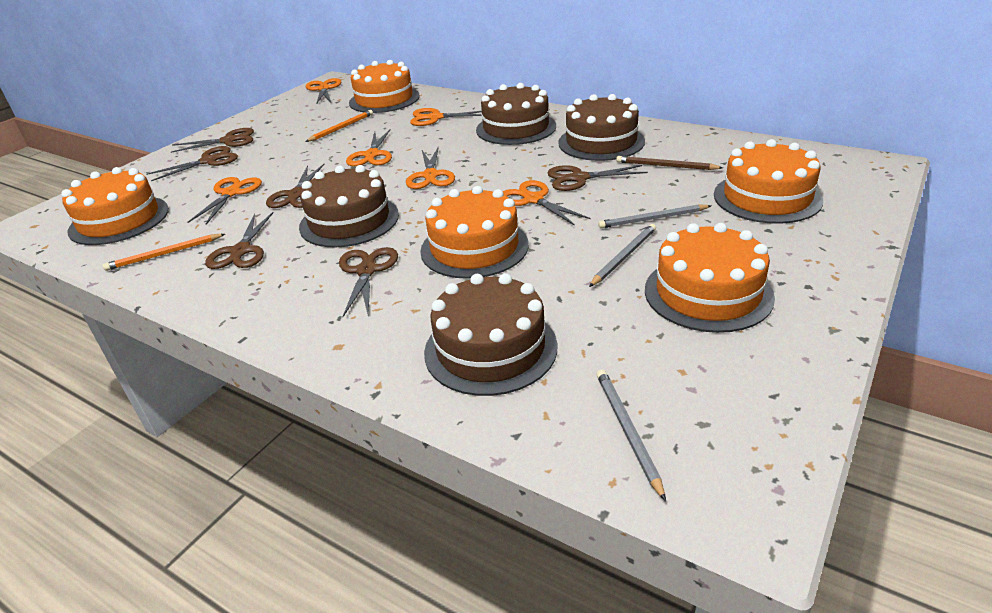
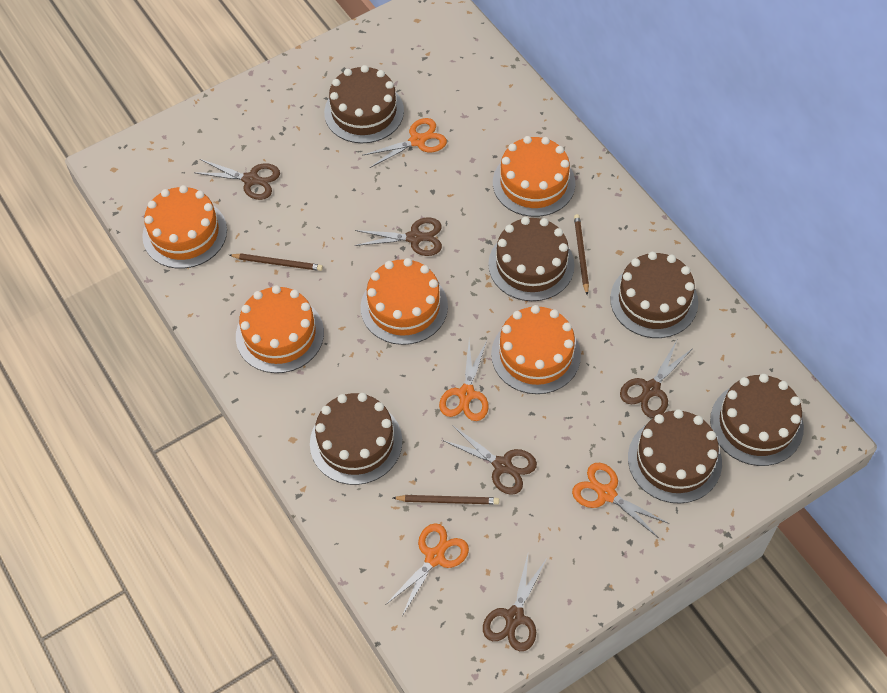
brown cake: 4 -> 6
brown pencil: 1 -> 3
brown scissors: 6 -> 5
grey pencil: 3 -> 0
orange pencil: 2 -> 0
orange scissors: 6 -> 4

